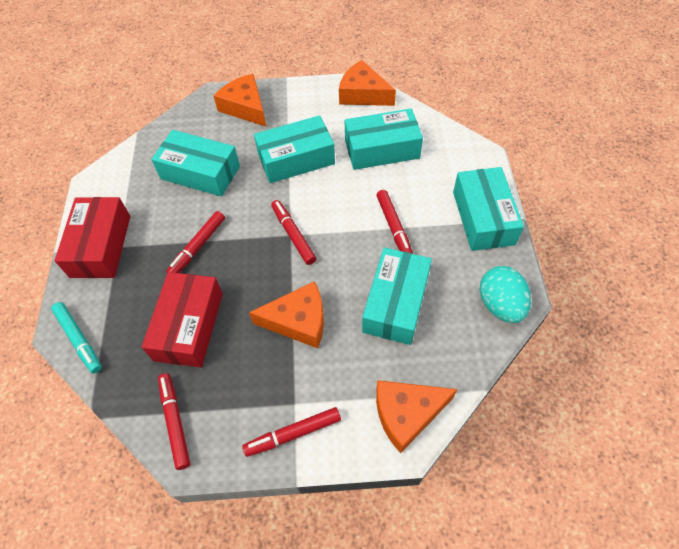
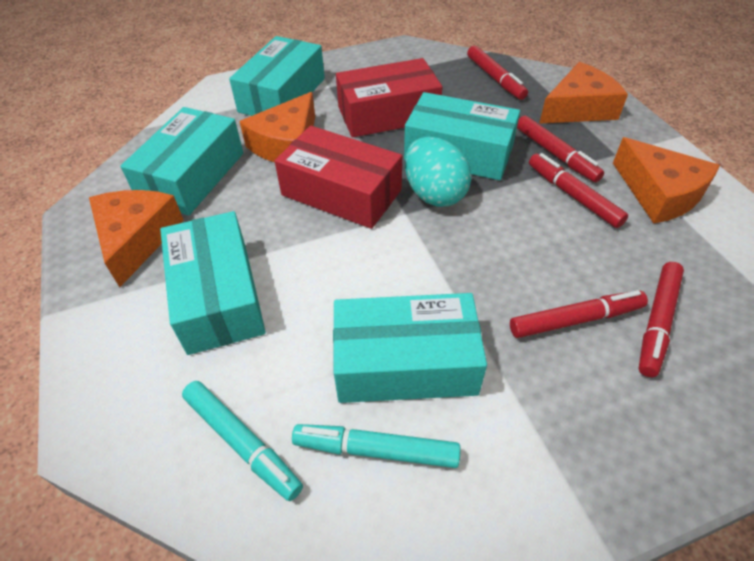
turquoise marker: 1 -> 2

